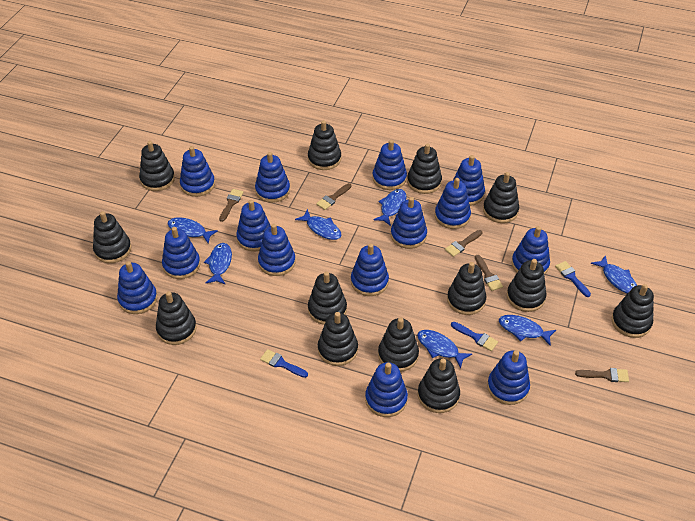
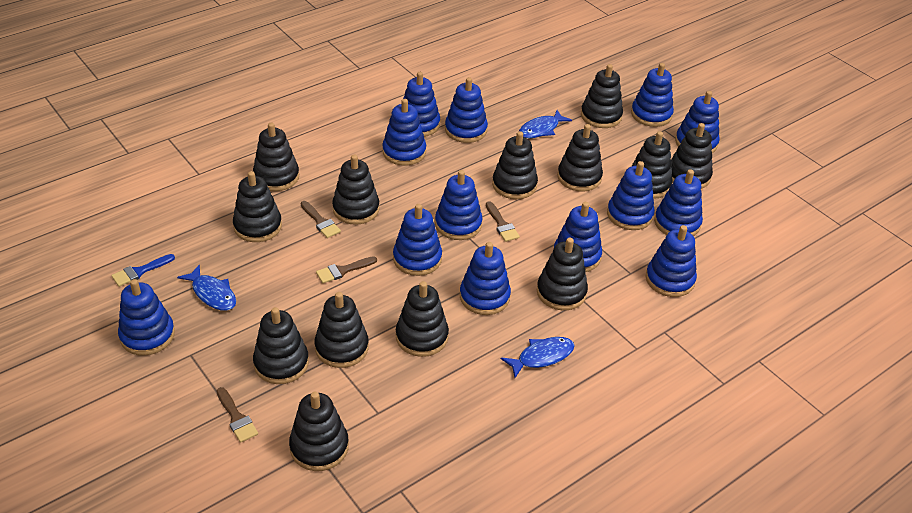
blue brush: 3 -> 1
blue fish: 7 -> 3
blue stacking toy: 14 -> 13
brown brush: 5 -> 4

